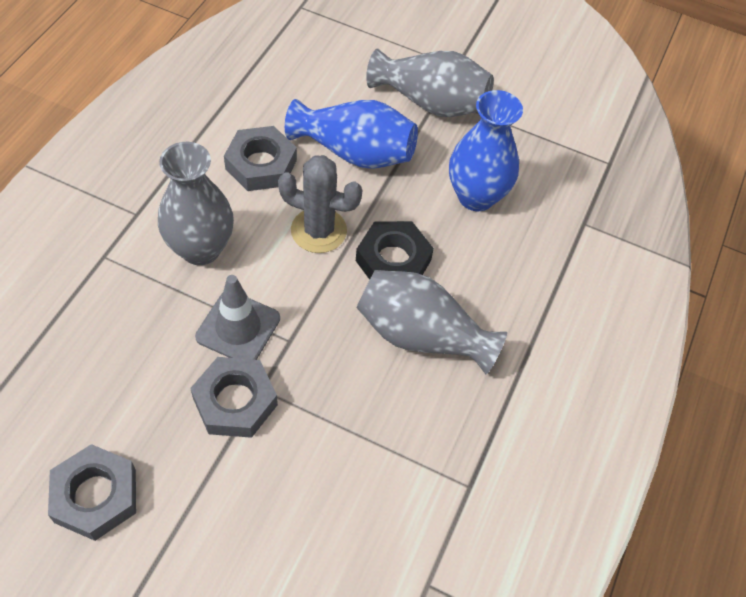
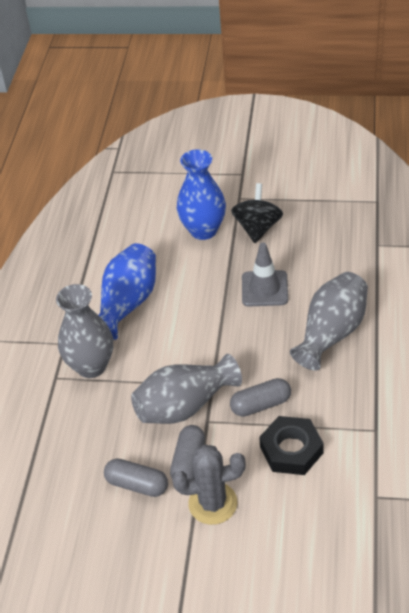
black spinning top: 0 -> 1
grey capsule: 0 -> 3
grey nut: 3 -> 0

